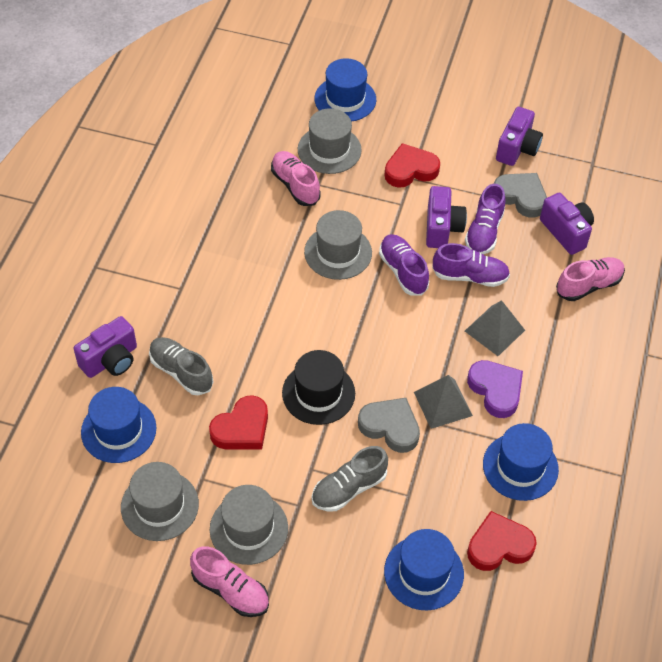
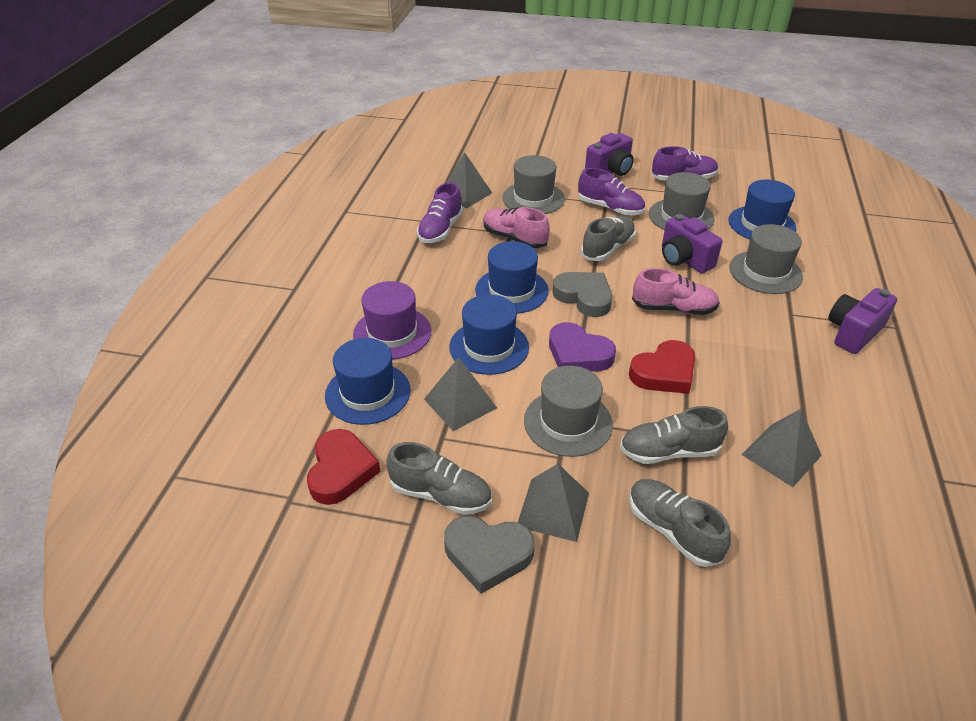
black hat: 1 -> 0
grey pyramid: 2 -> 4
grey shoe: 2 -> 4
pink shoe: 3 -> 2
purple camera: 4 -> 3
purple hat: 0 -> 1
red heart: 3 -> 2

